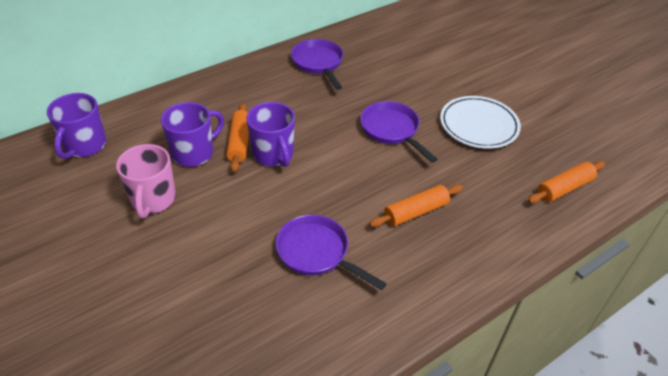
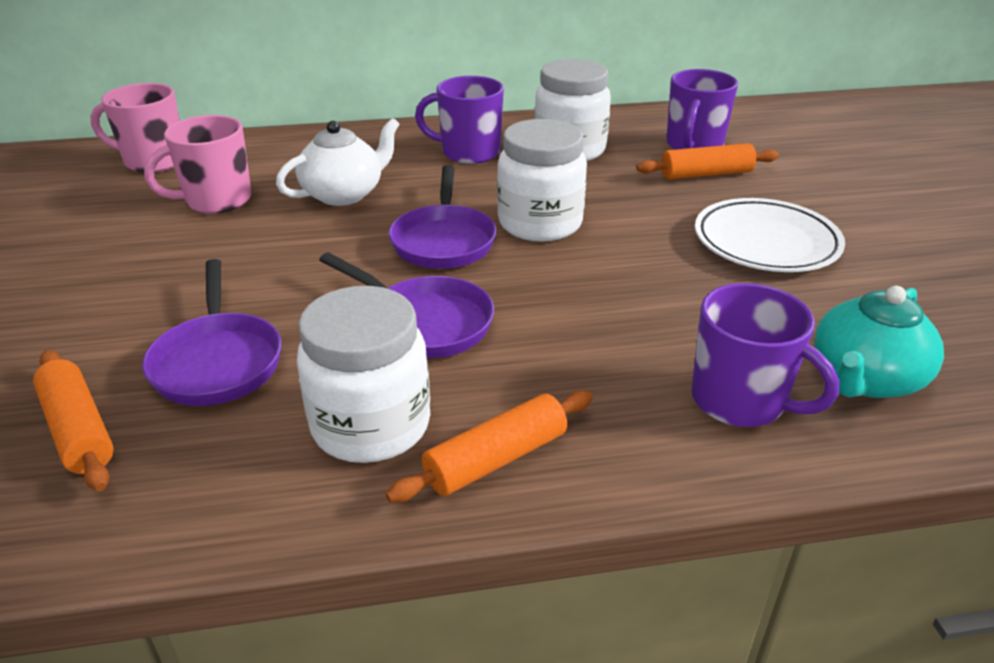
pink mug: 1 -> 2
turquoise teapot: 0 -> 1
white jar: 0 -> 3
white teapot: 0 -> 1

